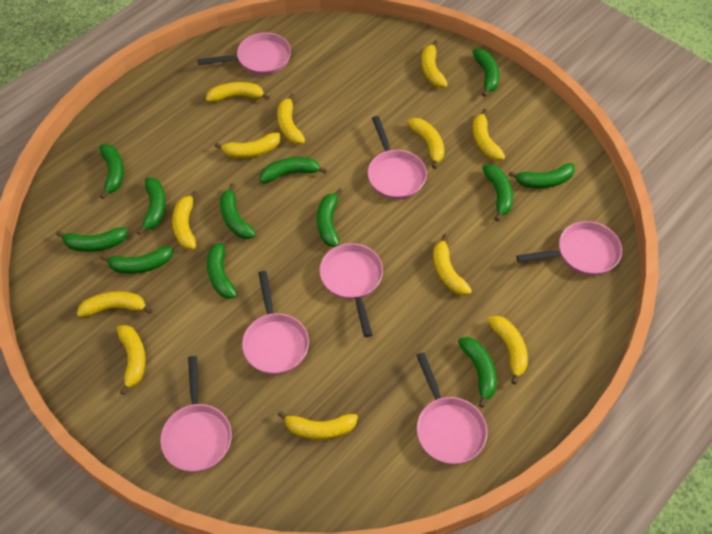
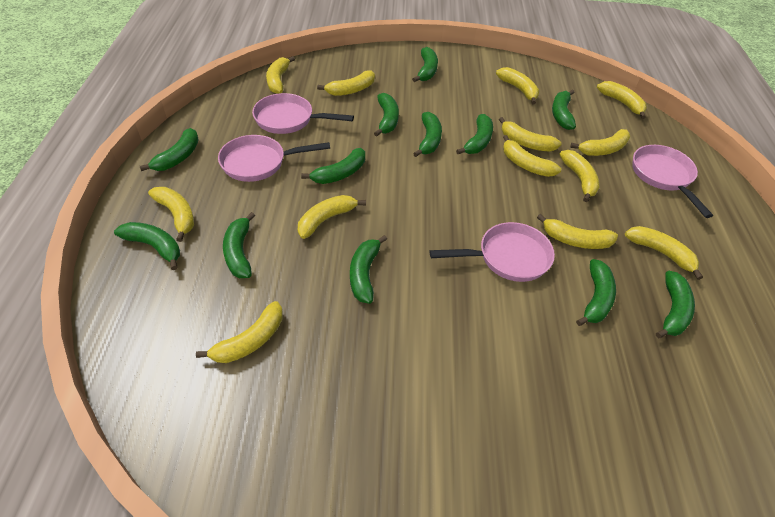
pink pan: 7 -> 4
yellow banana: 12 -> 13

